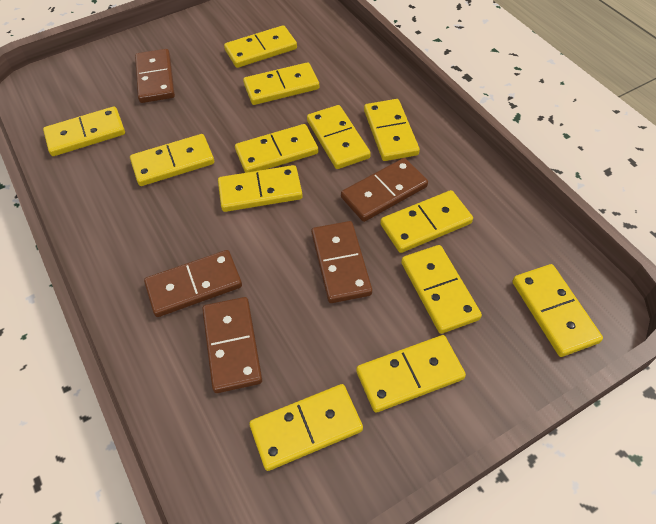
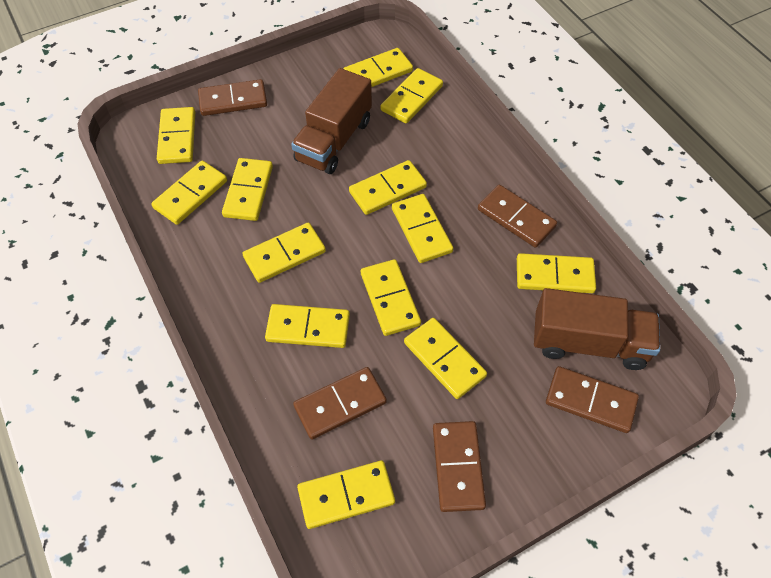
brown truck: 0 -> 2

